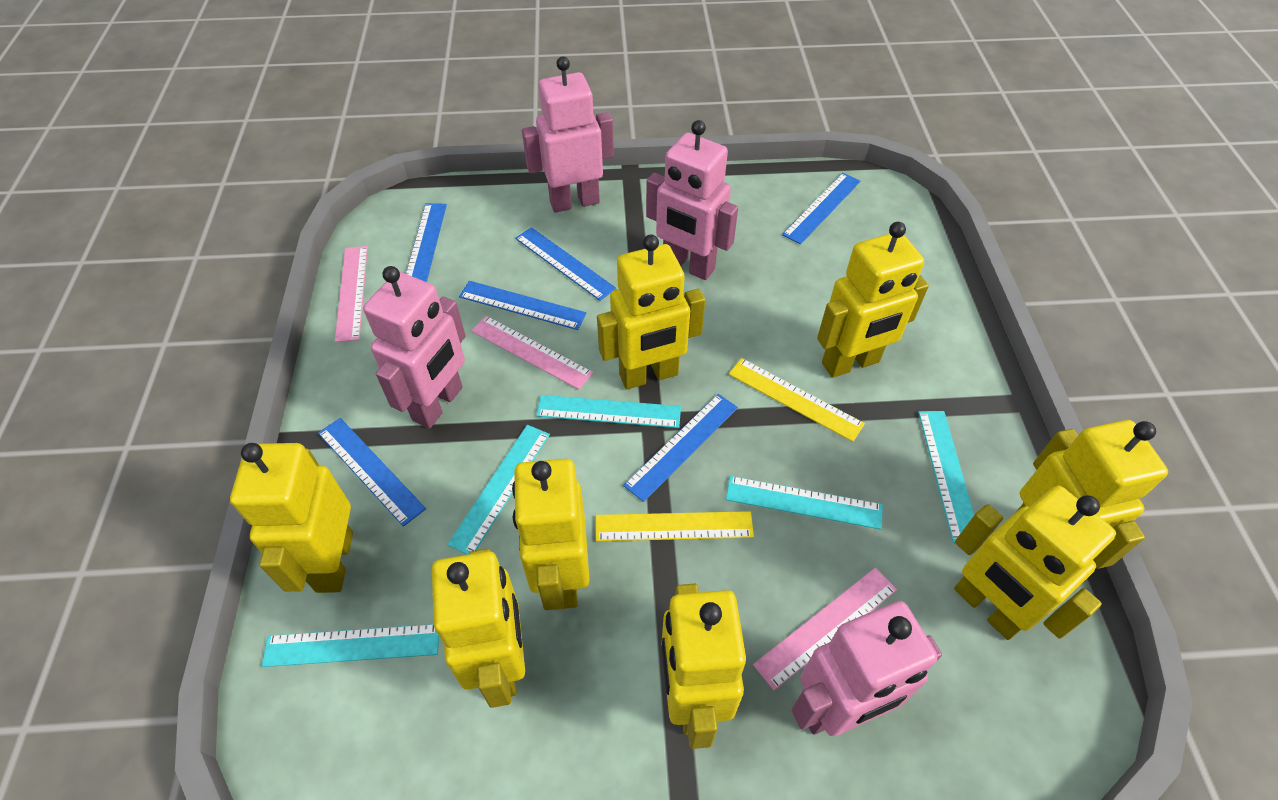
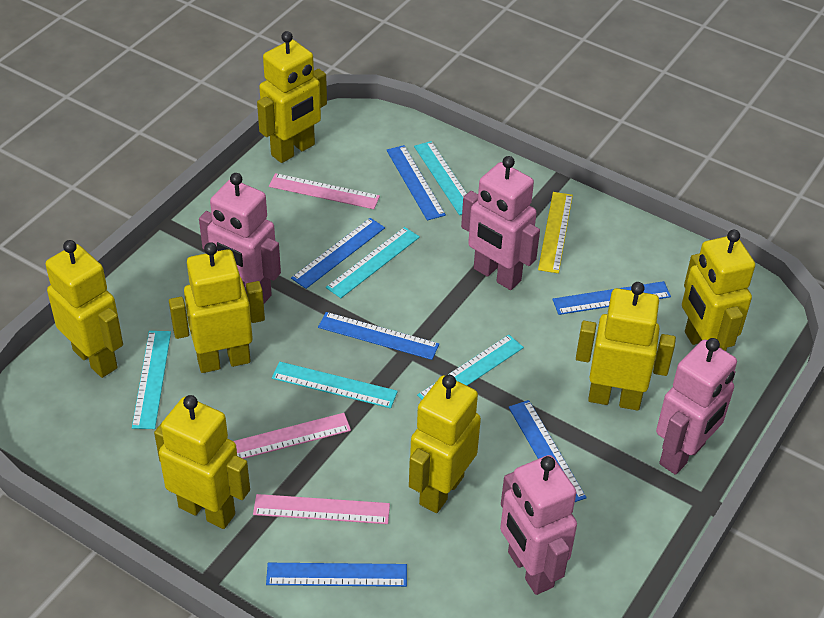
yellow robot: 8 -> 7
yellow ruler: 2 -> 1

